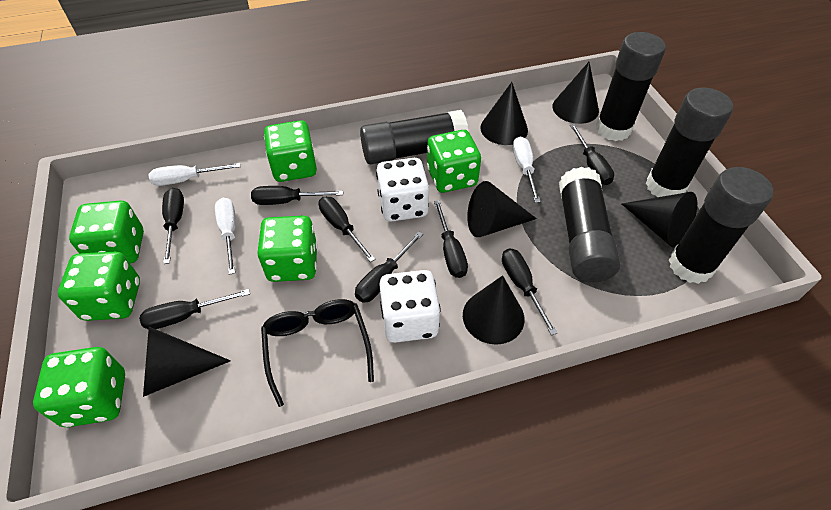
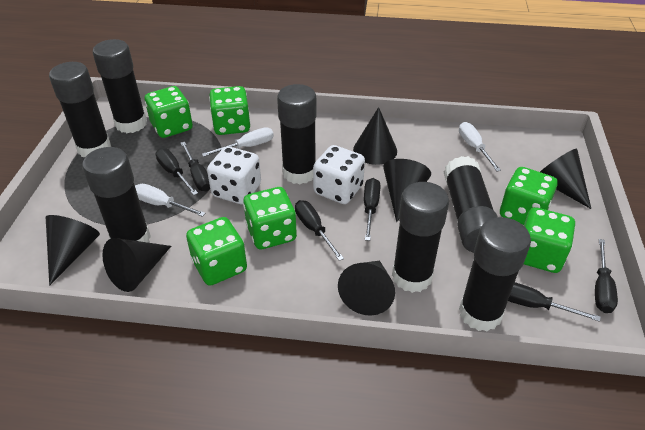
black glasses: 1 -> 0
black glue stick: 5 -> 7
black screwdriver: 8 -> 6

